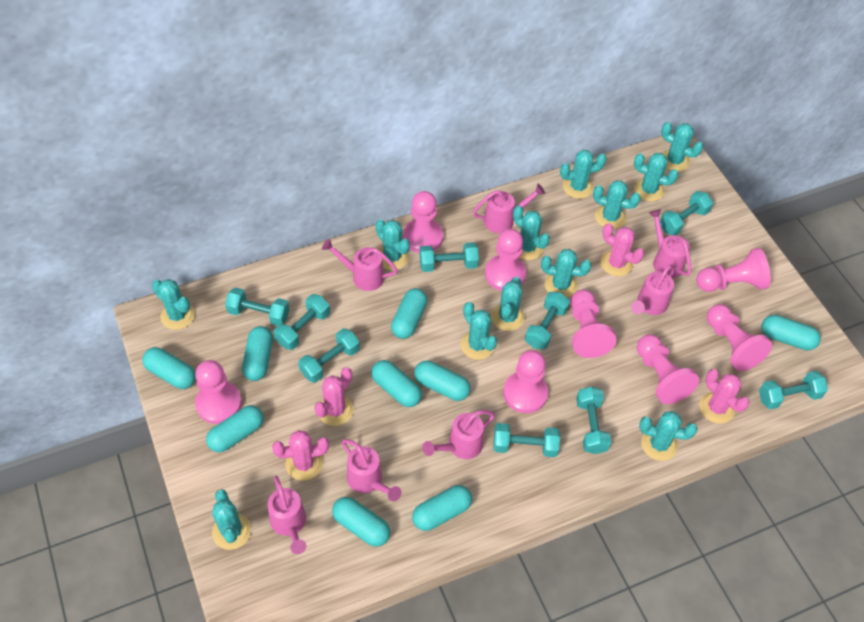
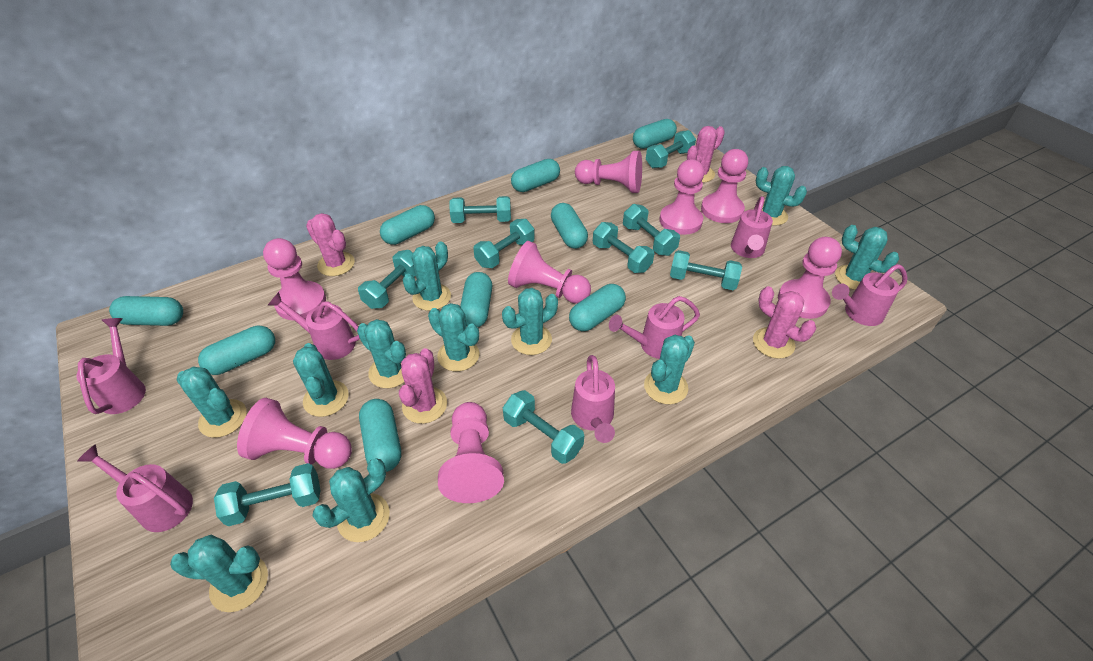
turquoise cactus: 12 -> 11

